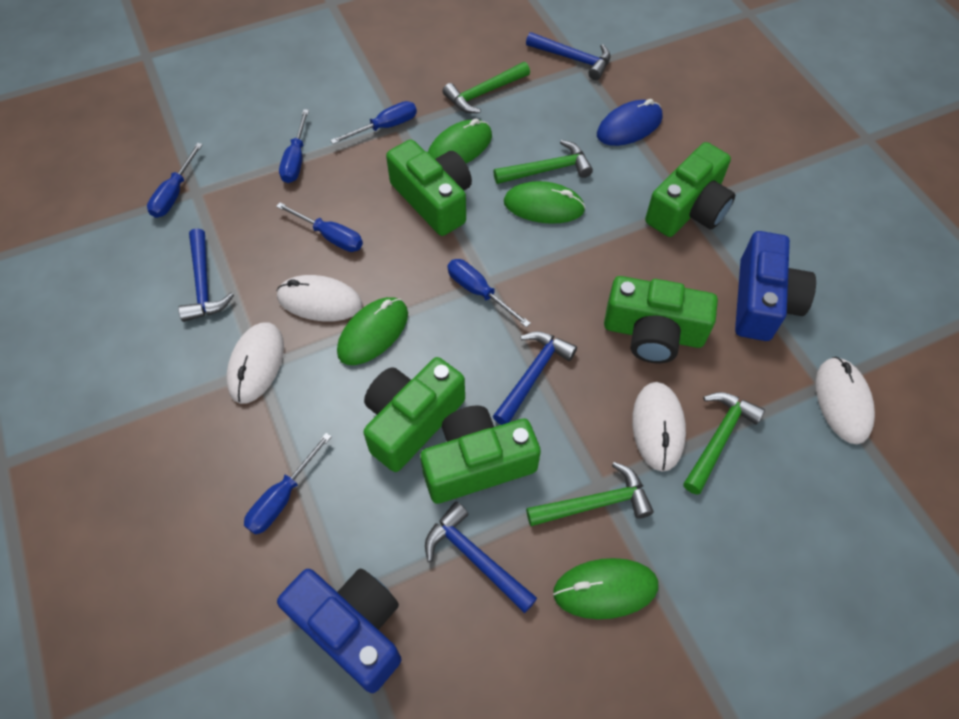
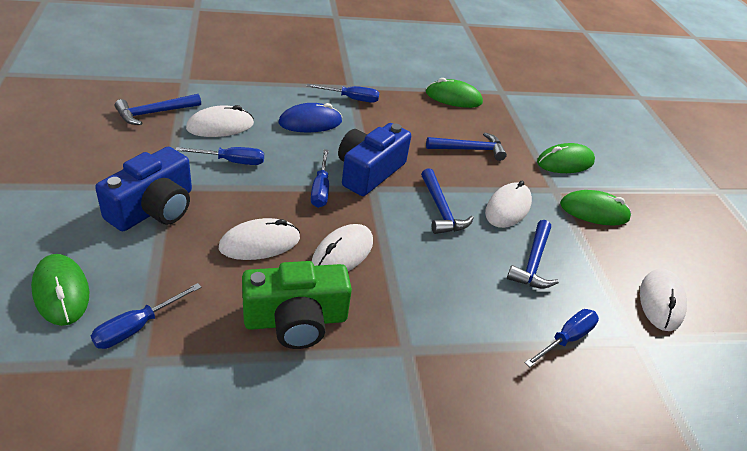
blue screwdriver: 6 -> 5
green camera: 5 -> 1
green hammer: 4 -> 0
white mouse: 4 -> 5

